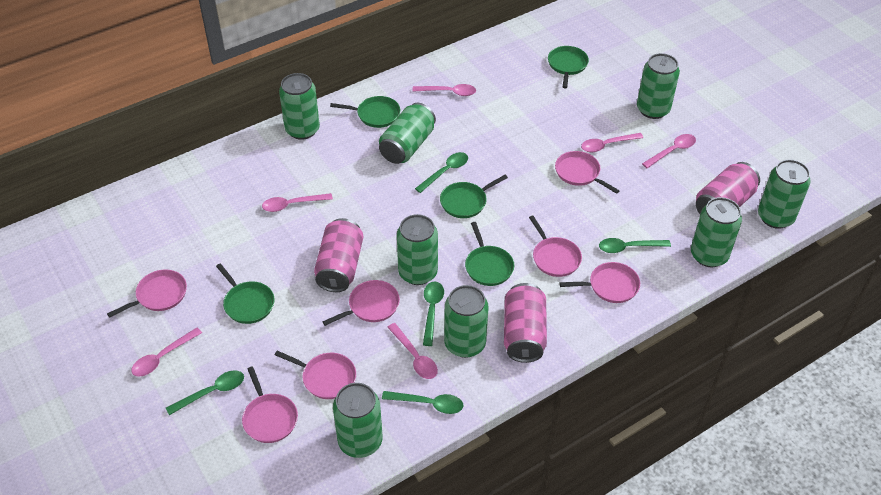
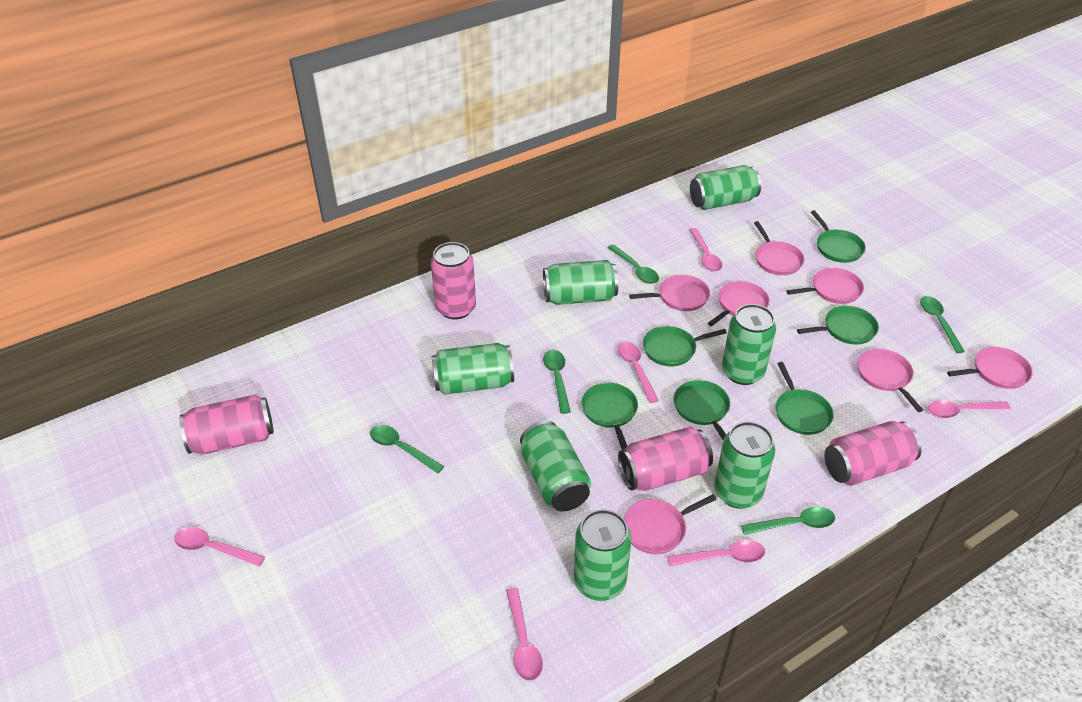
green can: 8 -> 7
green pan: 5 -> 6
pink can: 3 -> 4

